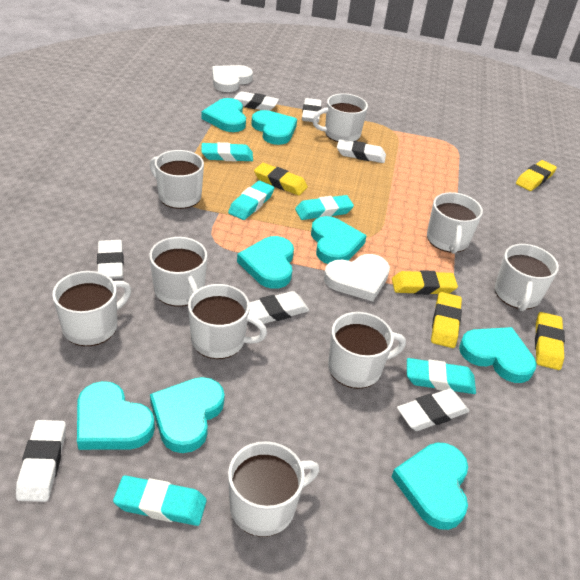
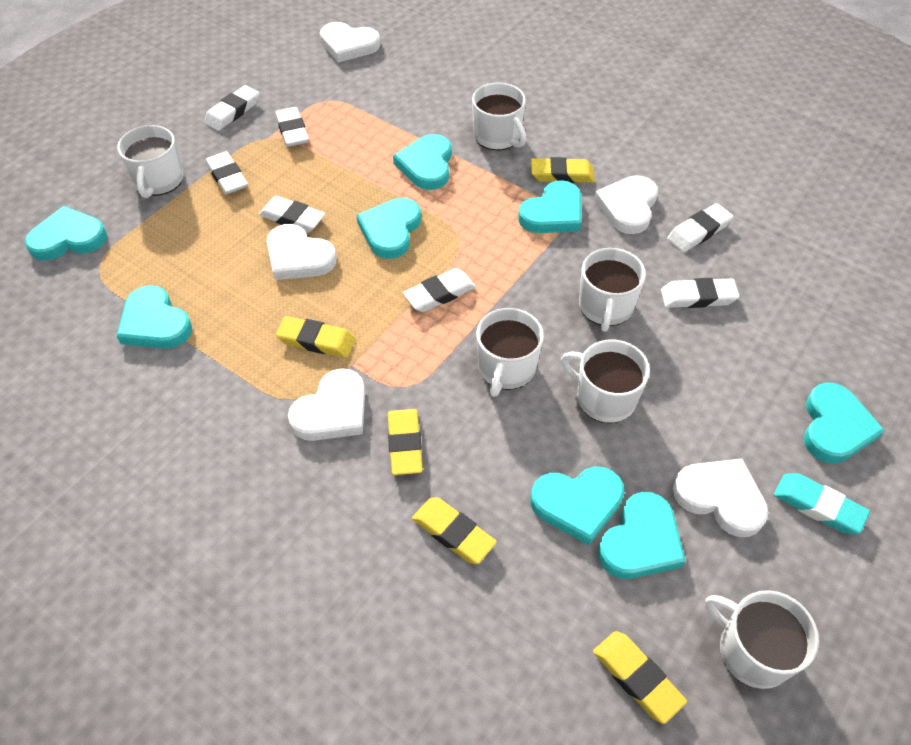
turquoise eraser: 5 -> 1
white heart: 2 -> 5
white mug: 9 -> 6

